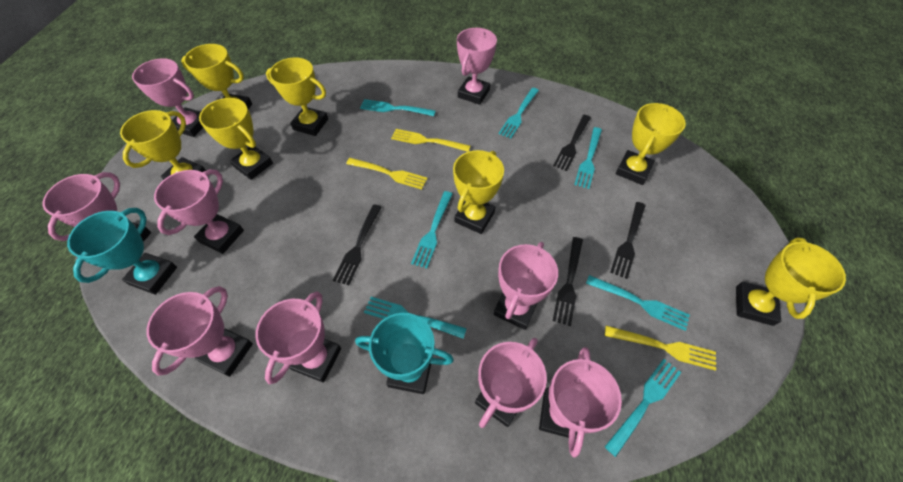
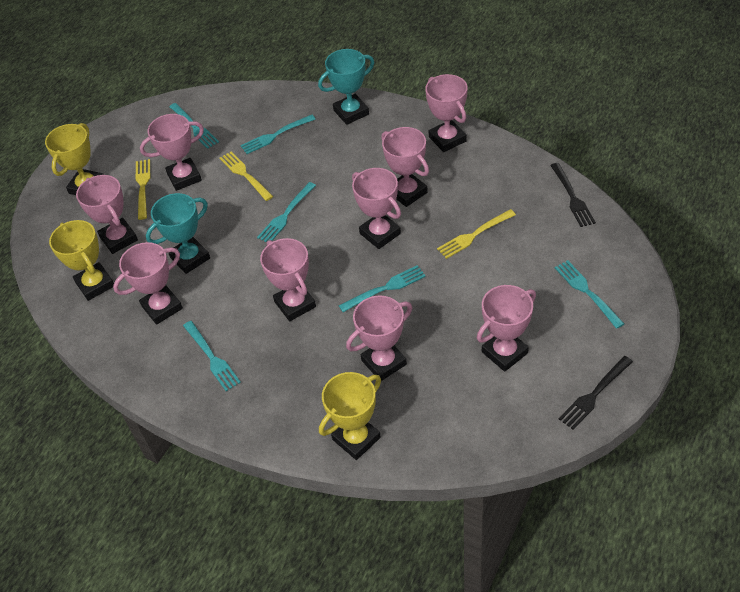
black fork: 4 -> 2
turquoise fork: 7 -> 6
yellow trophy: 7 -> 3

